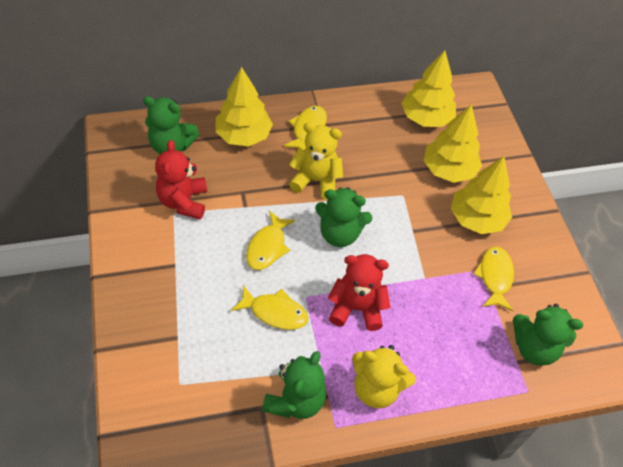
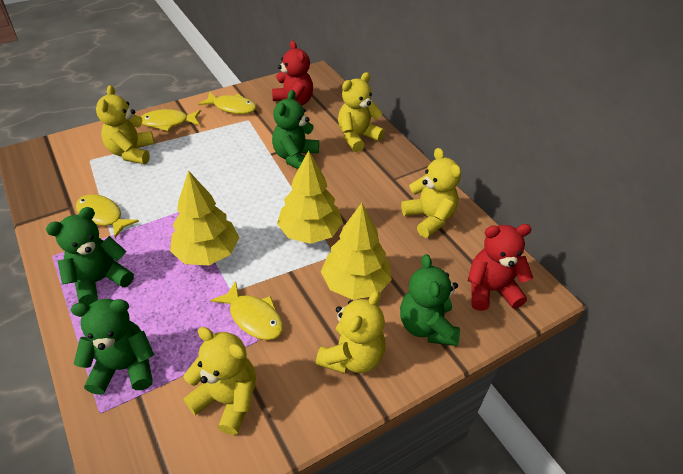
yellow teddy bear: 2 -> 5
yellow tree: 4 -> 3

